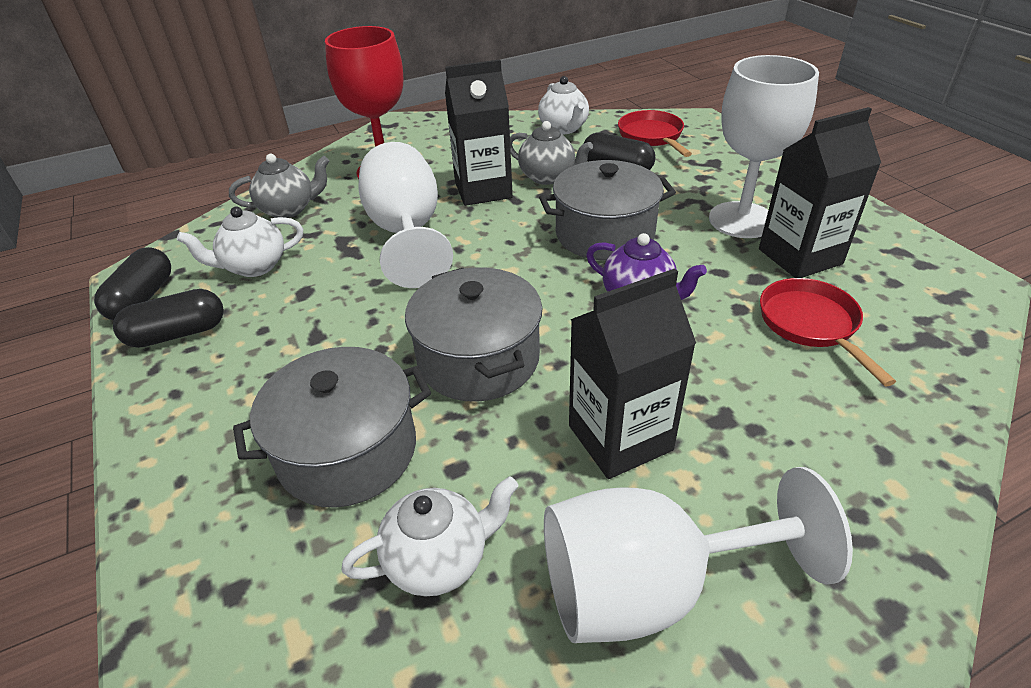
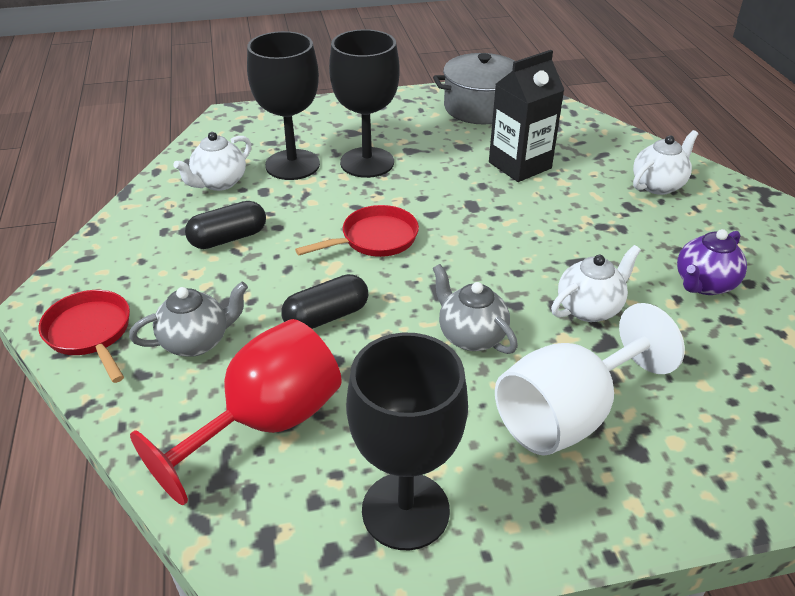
black capsule: 3 -> 2
black carton: 3 -> 1
black goblet: 0 -> 3
grey pot: 3 -> 1
white goblet: 3 -> 1

